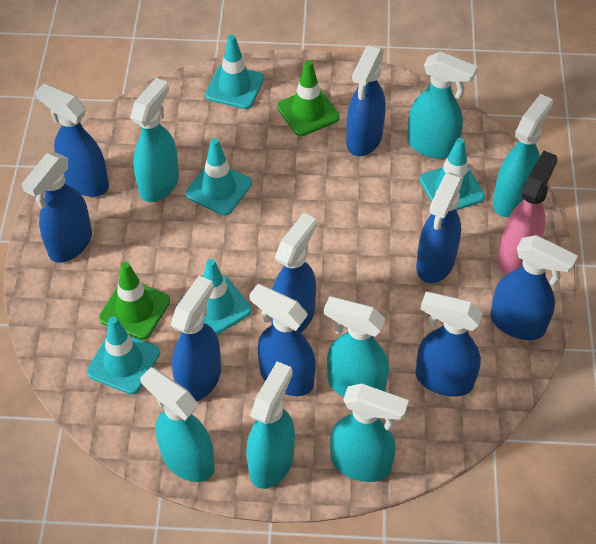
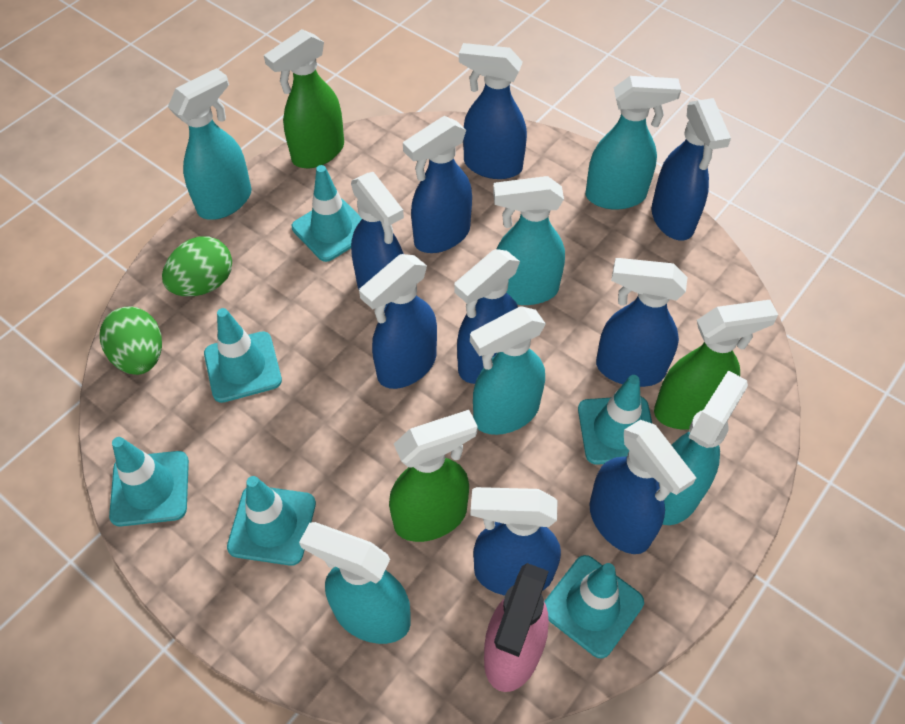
green egg: 0 -> 2
green spray bottle: 0 -> 3
green traffic cone: 2 -> 0
turquoise spray bottle: 7 -> 6
turquoise traffic cone: 5 -> 6

